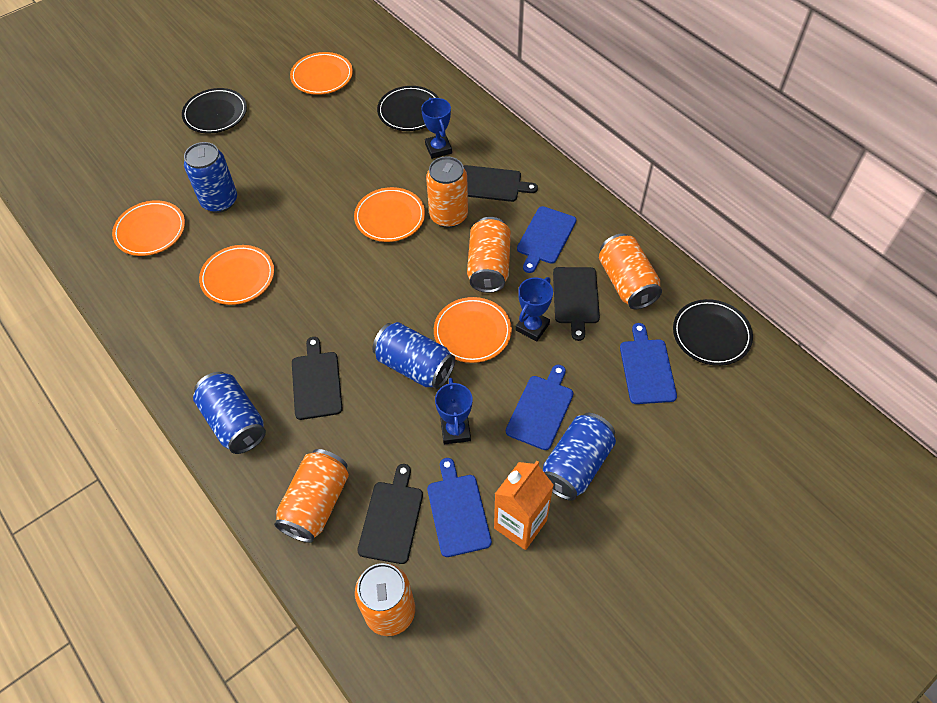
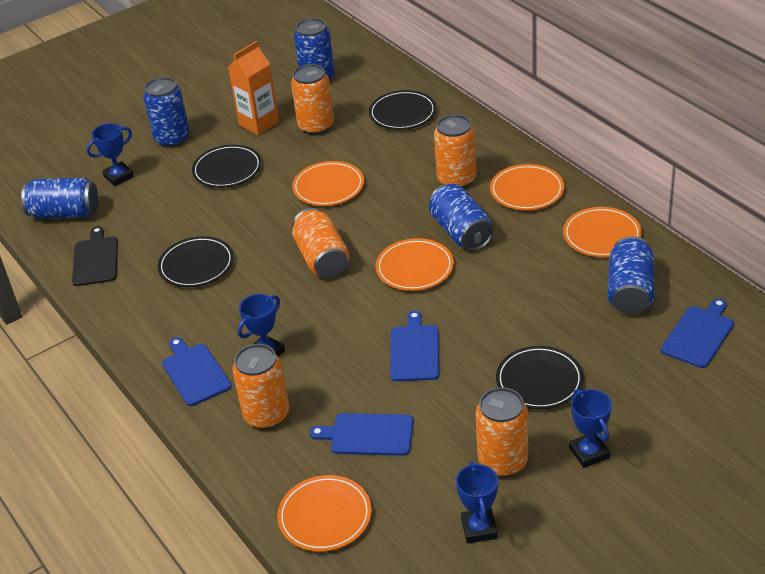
black cutting board: 4 -> 1
black plate: 3 -> 4
blue can: 4 -> 5
blue trophy: 3 -> 4

